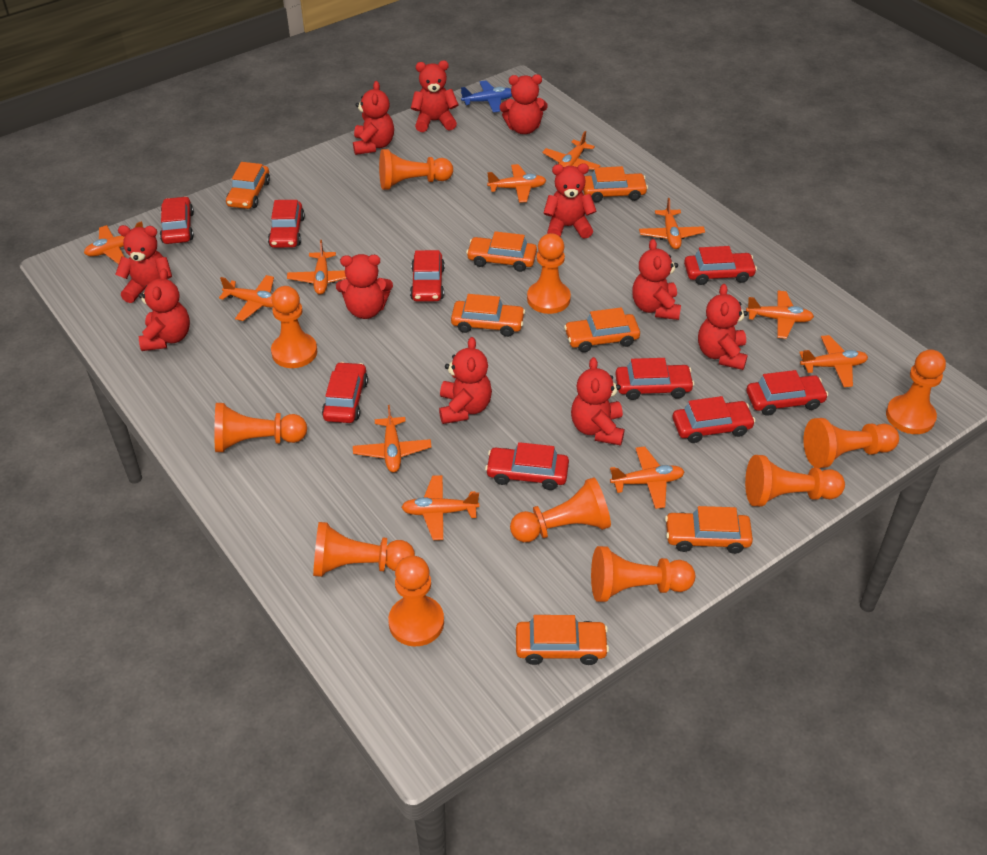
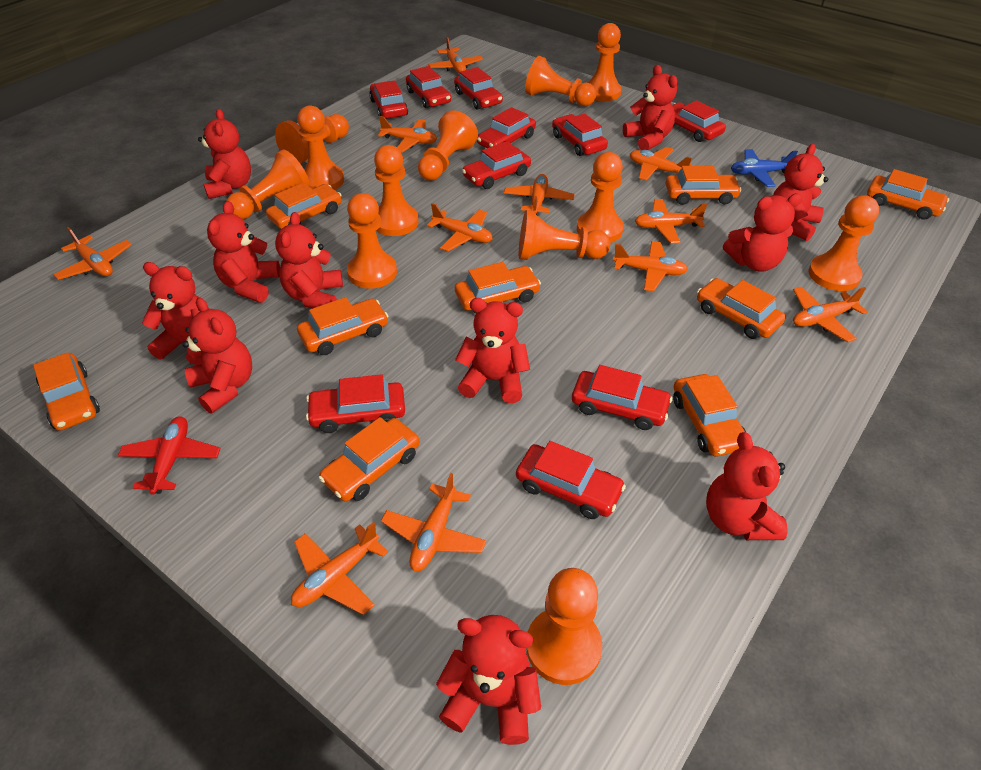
orange car: 7 -> 9
orange pawn: 11 -> 12
red car: 9 -> 10
red plane: 0 -> 1

